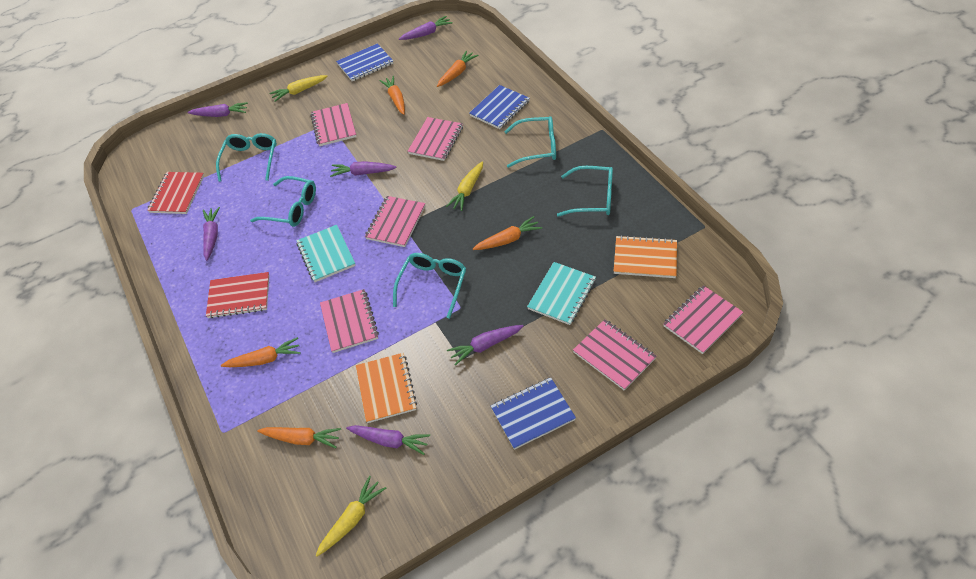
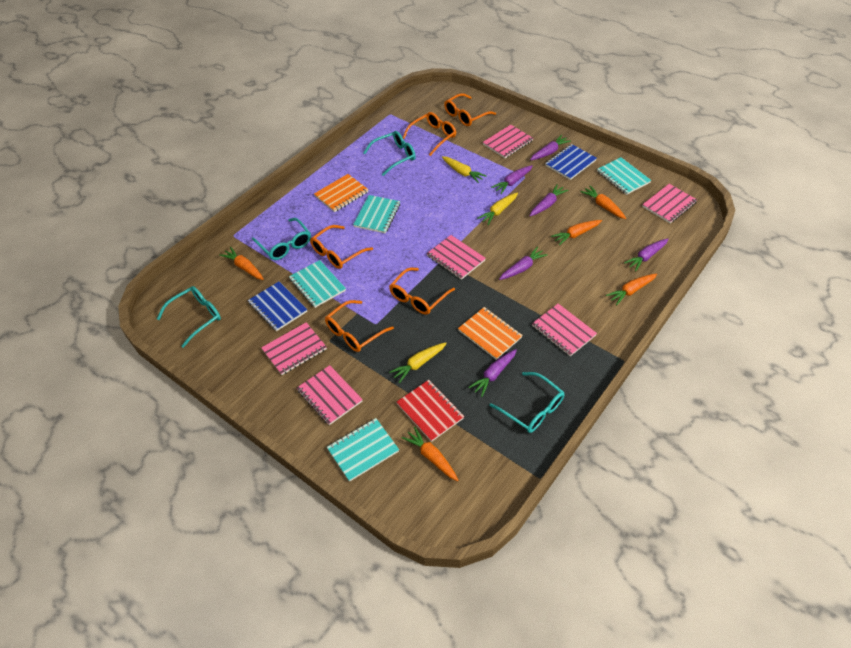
blue notebook: 3 -> 2
orange glasses: 0 -> 5
red notebook: 2 -> 1
turquoise glasses: 5 -> 4
turquoise notebook: 2 -> 4

